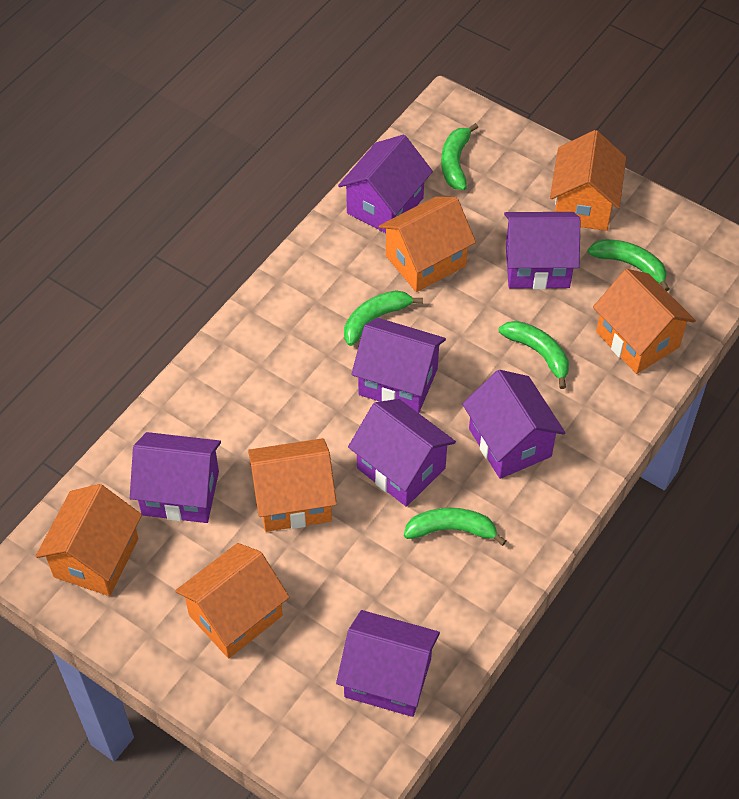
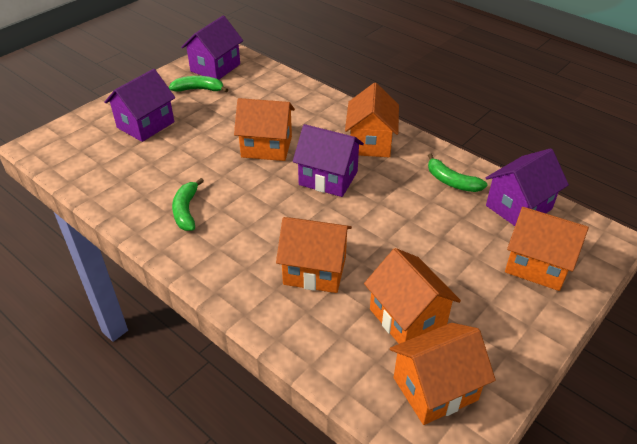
green banana: 5 -> 3
purple house: 7 -> 4

